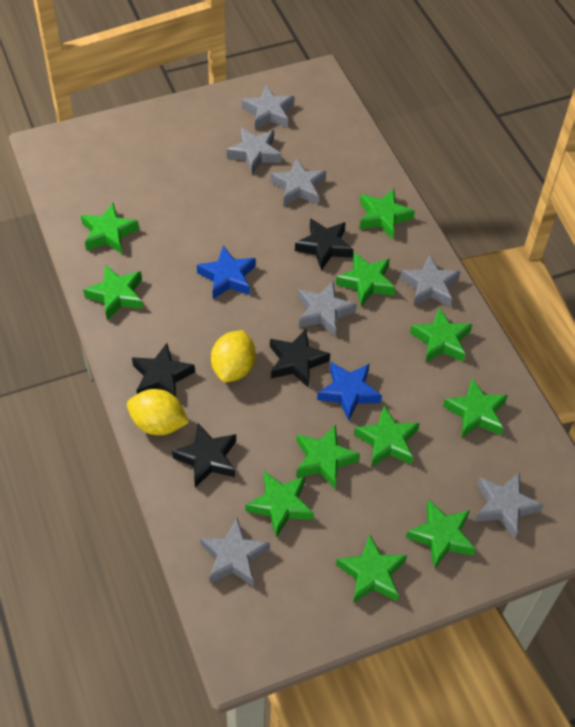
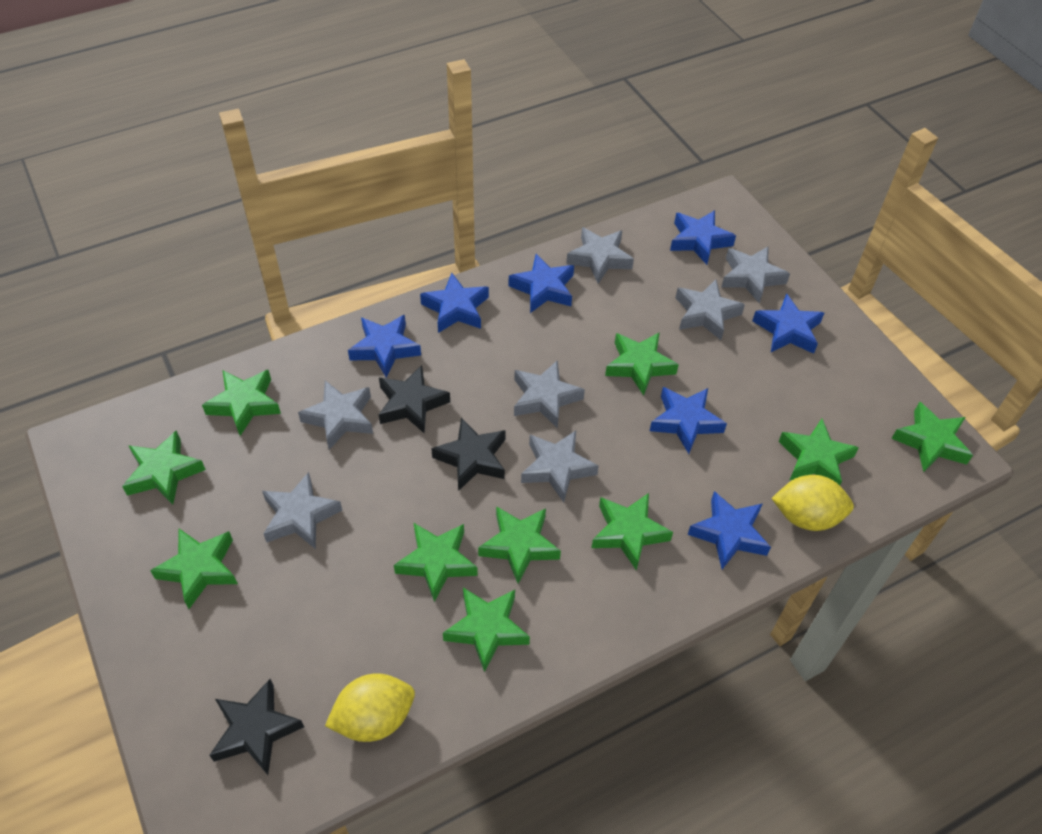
black star: 4 -> 3
blue star: 2 -> 7
green star: 11 -> 10

